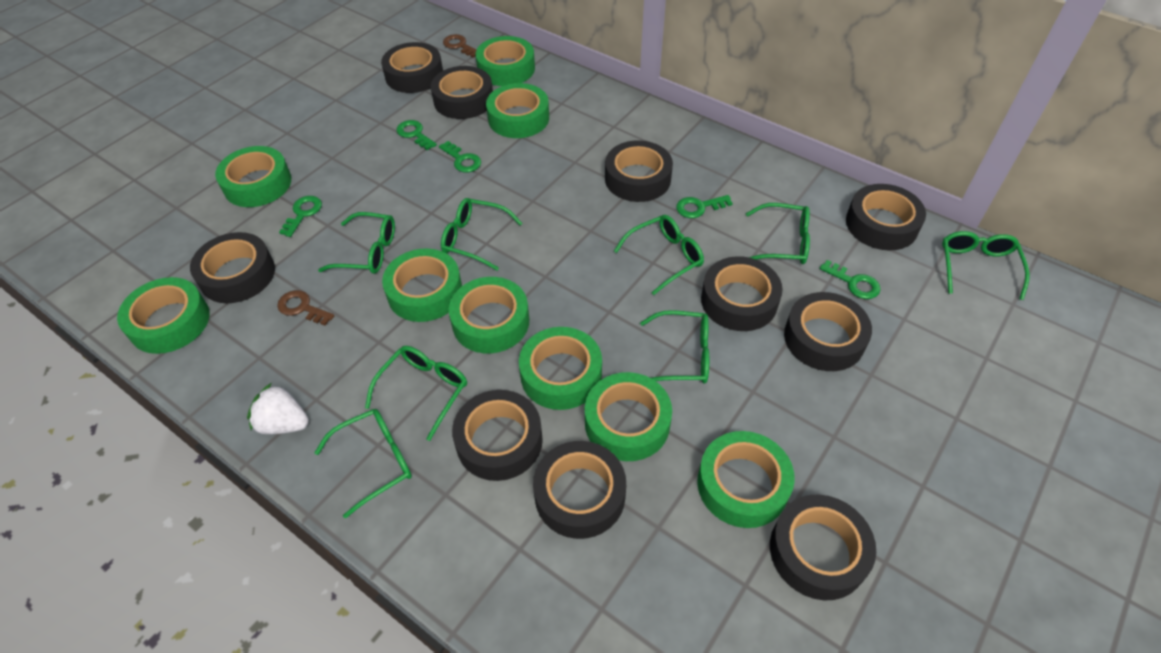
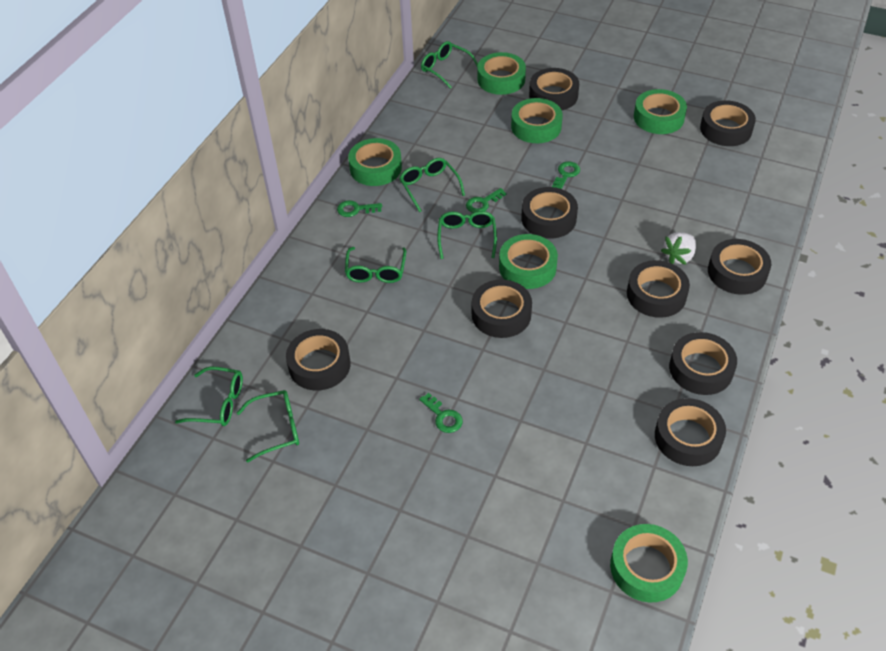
black tape: 10 -> 9
brown key: 2 -> 0
green glasses: 8 -> 6
green key: 5 -> 4
green tape: 9 -> 6

